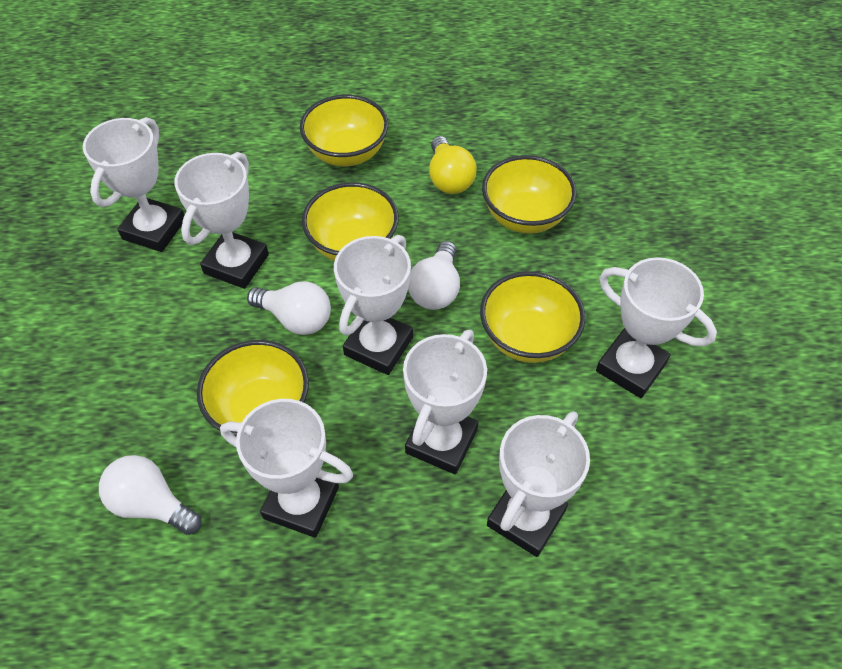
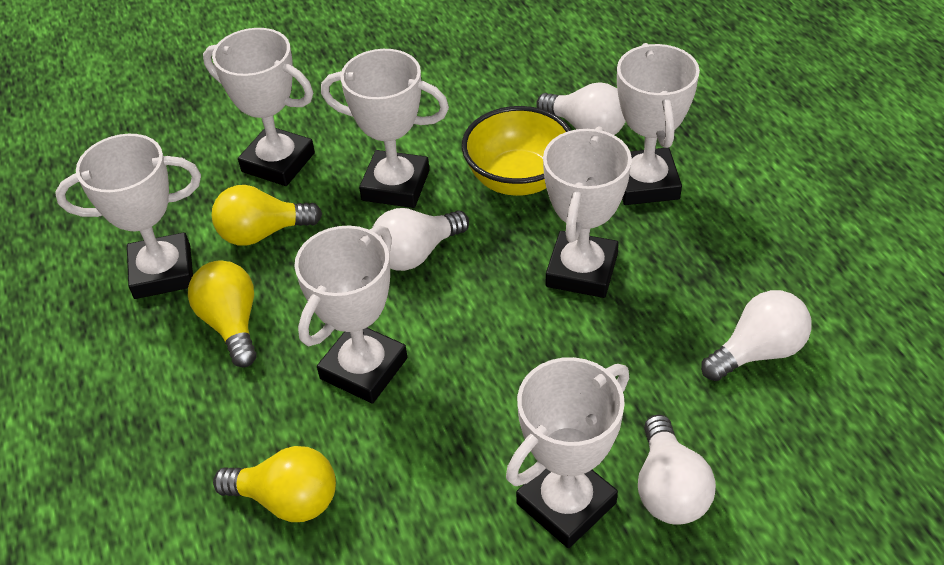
white light bulb: 3 -> 4
yellow bowl: 5 -> 1
yellow light bulb: 1 -> 3

